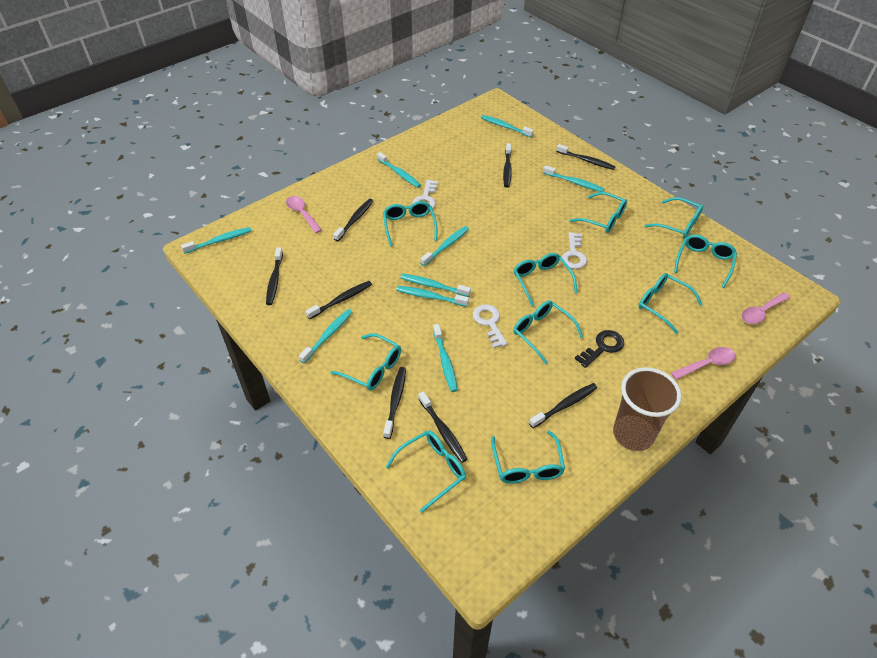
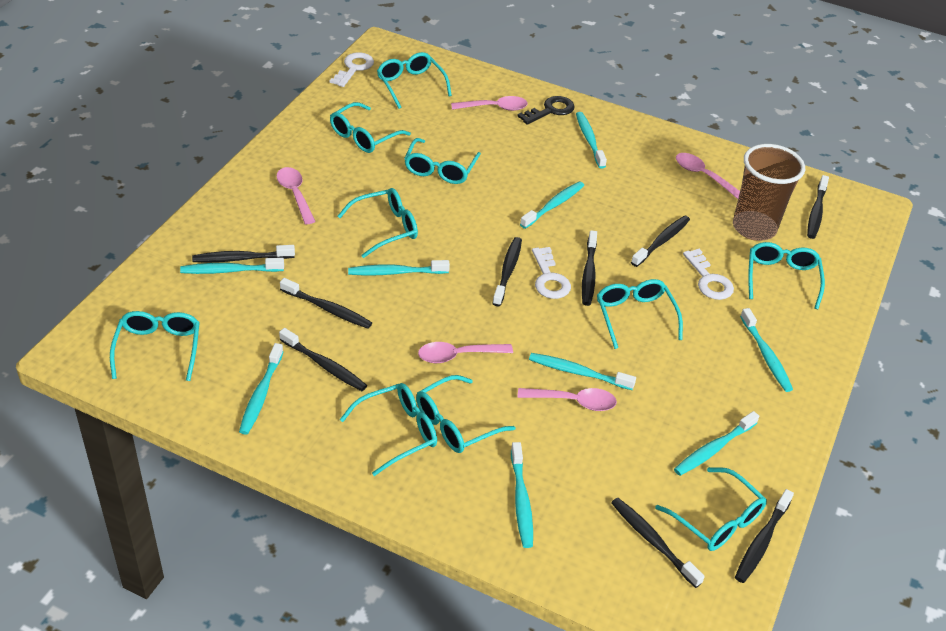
black toothbrush: 8 -> 9
pink spoon: 3 -> 5

